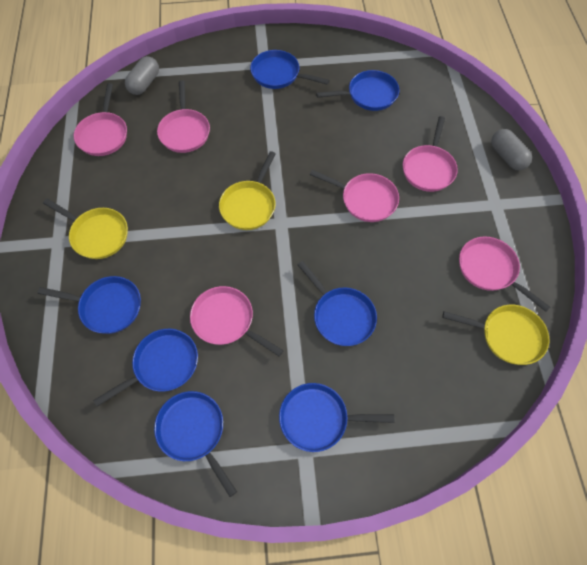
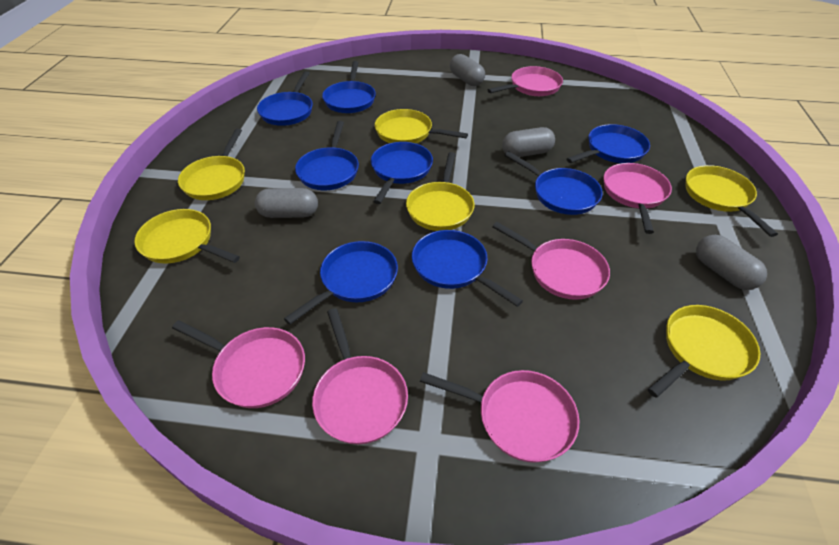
blue pan: 7 -> 8
grey capsule: 2 -> 4
yellow pan: 3 -> 6

